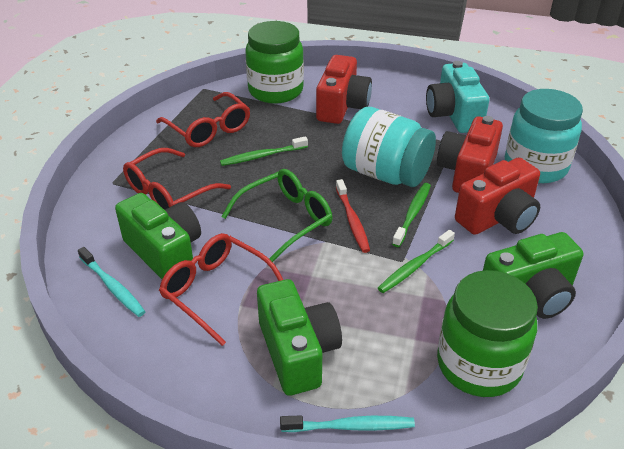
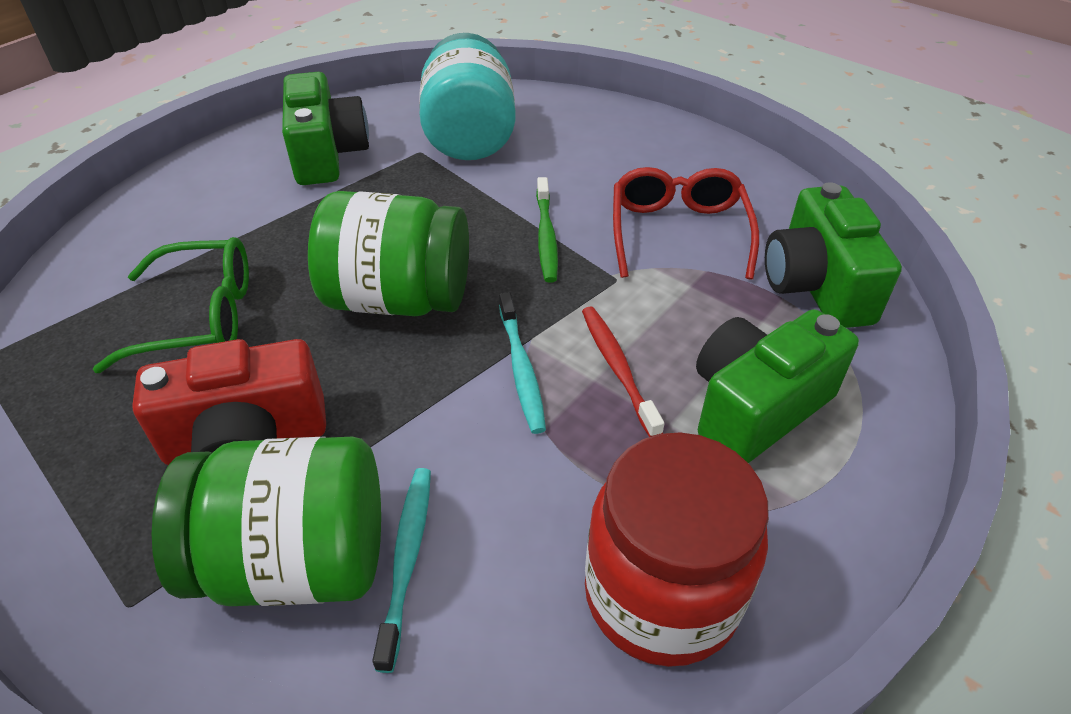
green toothbrush: 3 -> 1
red camera: 3 -> 1
red glasses: 3 -> 1
red jar: 0 -> 1
turquoise camera: 1 -> 0
turquoise jar: 2 -> 1

